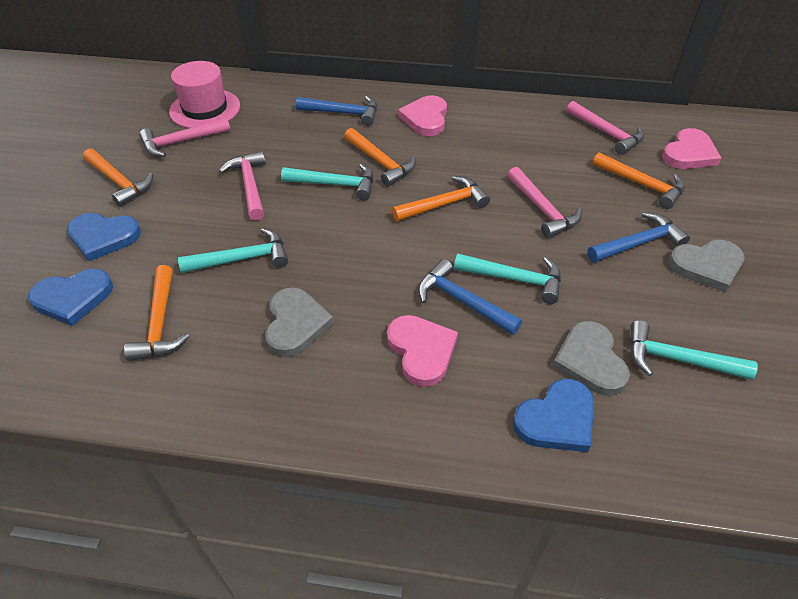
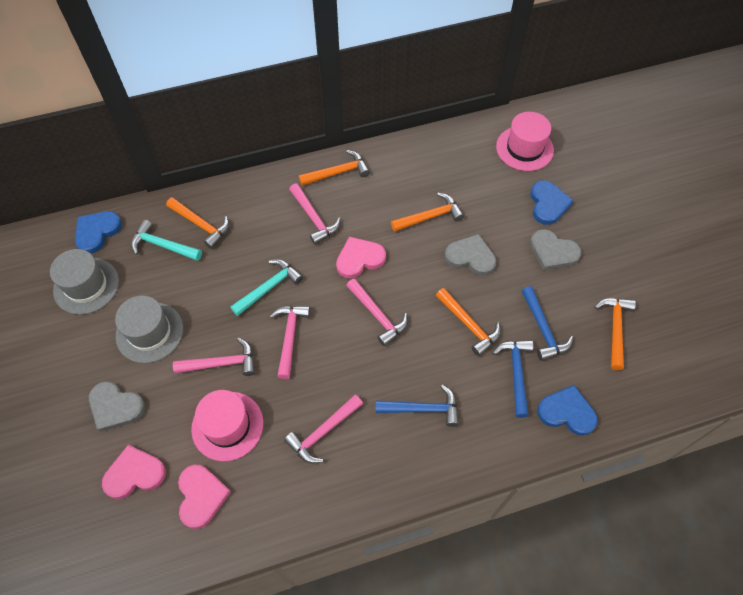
grey hat: 0 -> 2
pink hammer: 4 -> 5
pink hat: 1 -> 2
turquoise hammer: 4 -> 2

